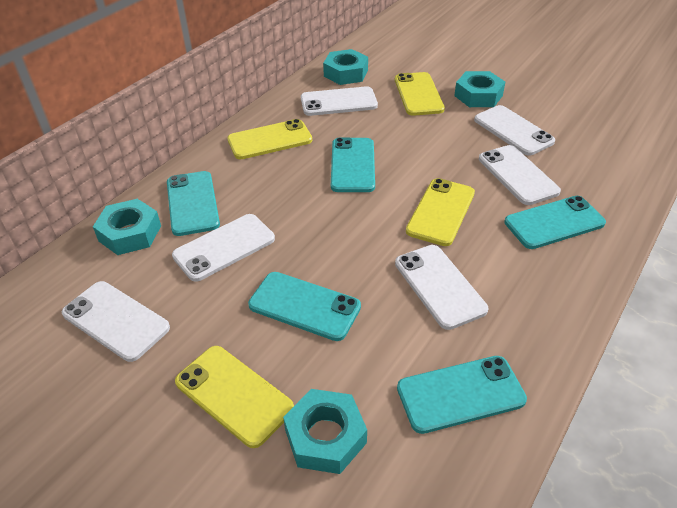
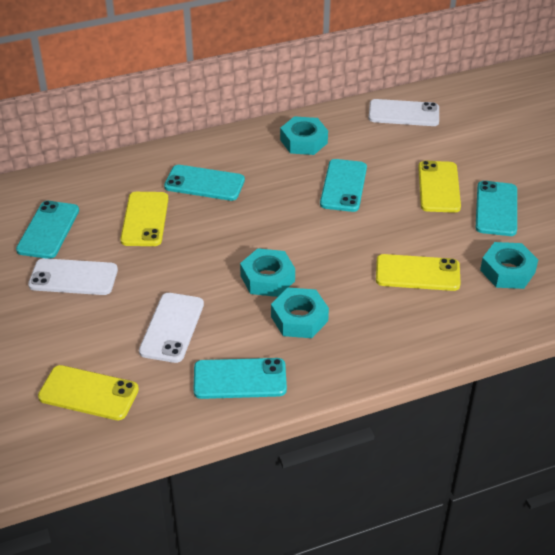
white phone: 6 -> 3

